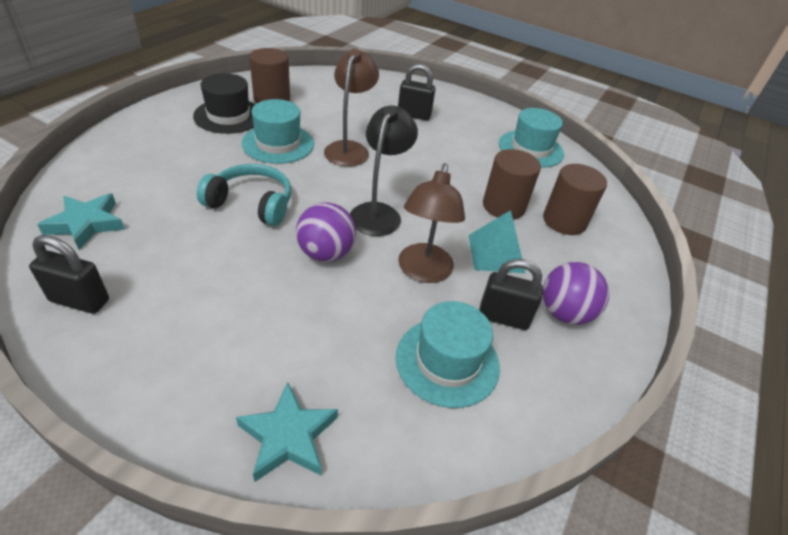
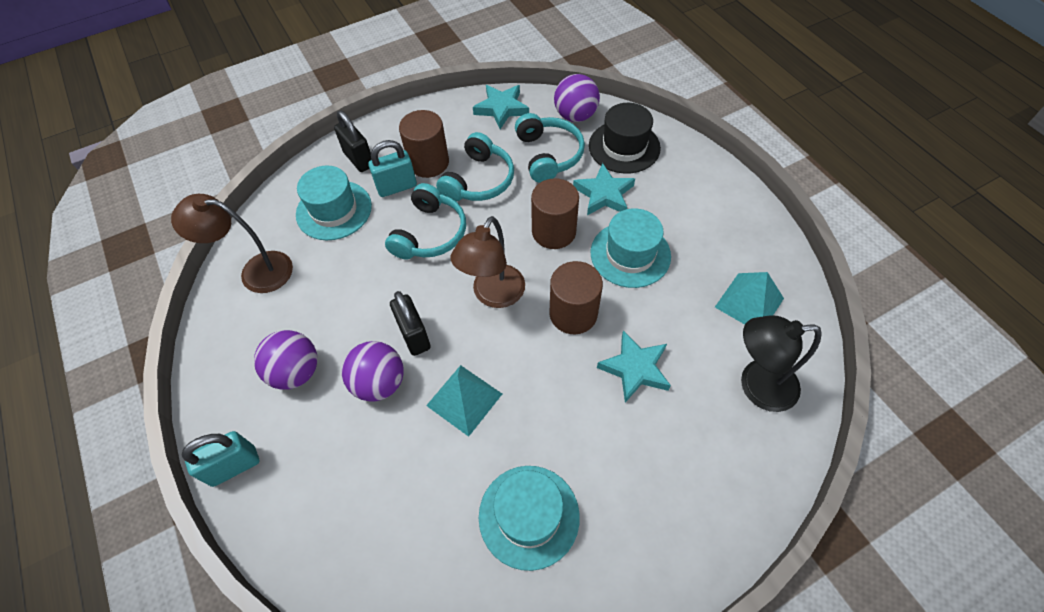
black padlock: 3 -> 2
purple ball: 2 -> 3
turquoise headphones: 1 -> 3
turquoise padlock: 0 -> 2
turquoise pyramid: 1 -> 2
turquoise star: 2 -> 3

